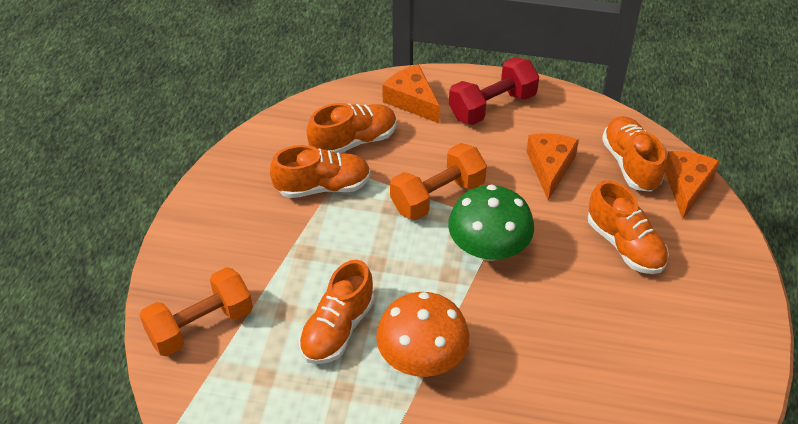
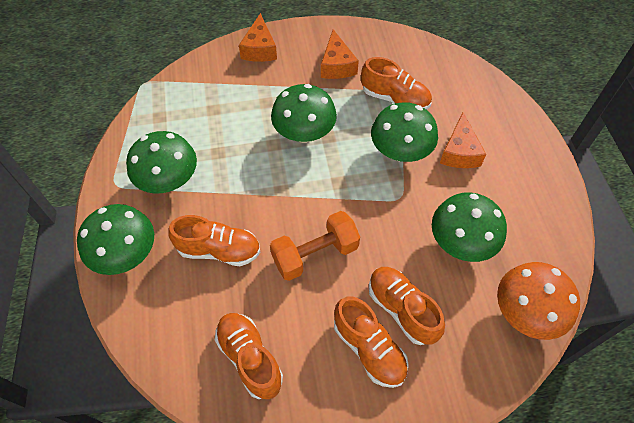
green mushroom: 1 -> 5
orange dumbbell: 2 -> 1
red dumbbell: 1 -> 0

